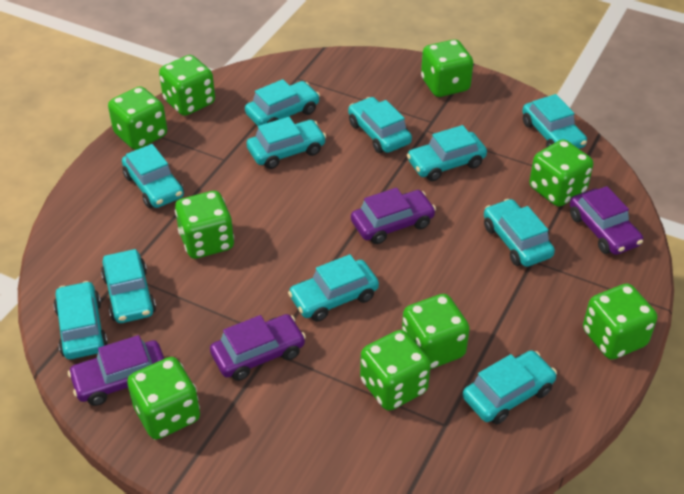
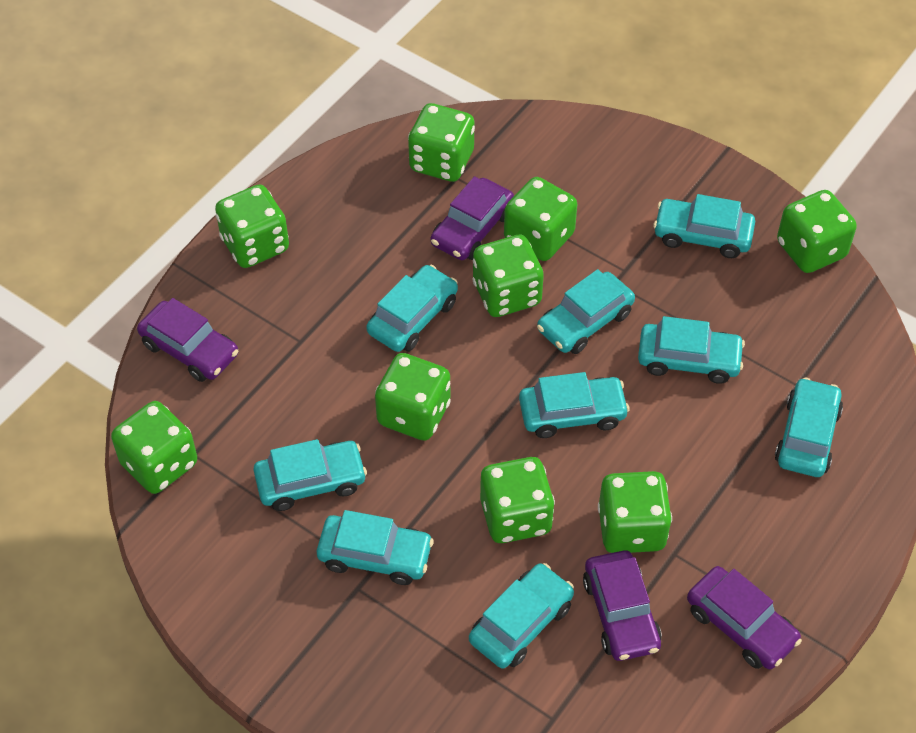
turquoise car: 11 -> 9

